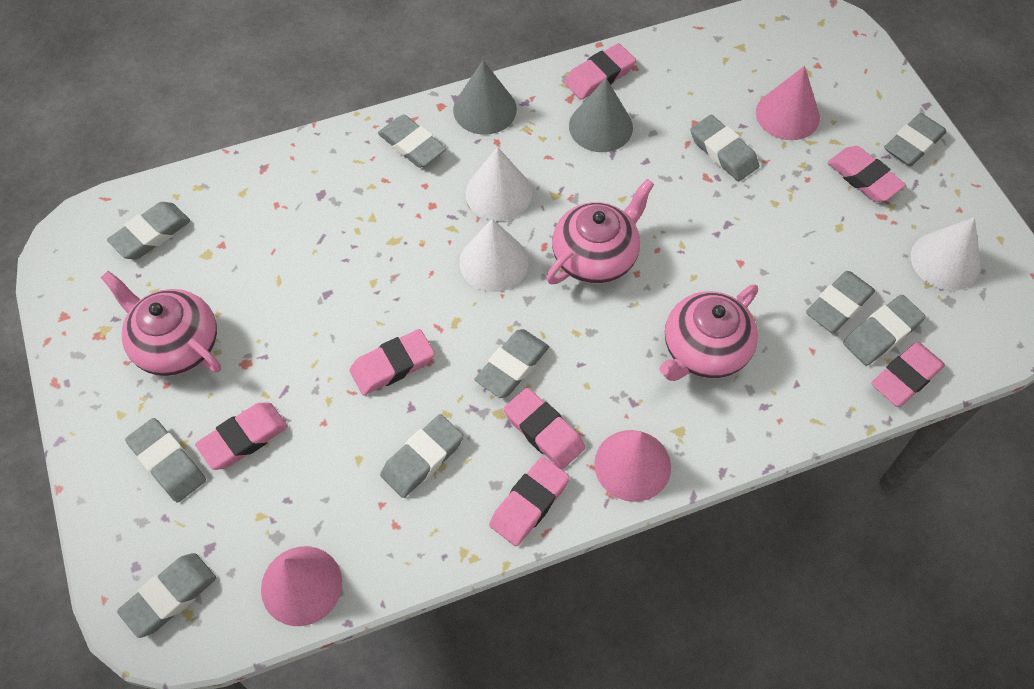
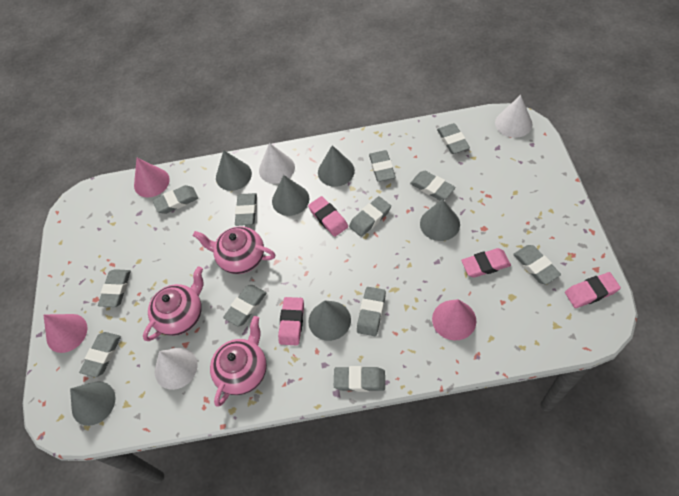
grey cone: 2 -> 6
grey eraser: 10 -> 12
pink eraser: 7 -> 4

